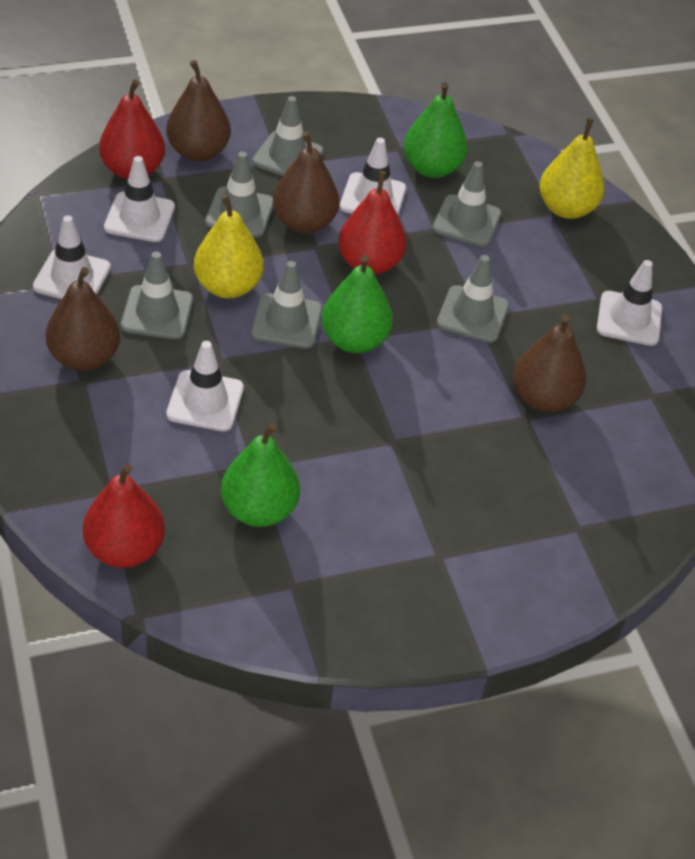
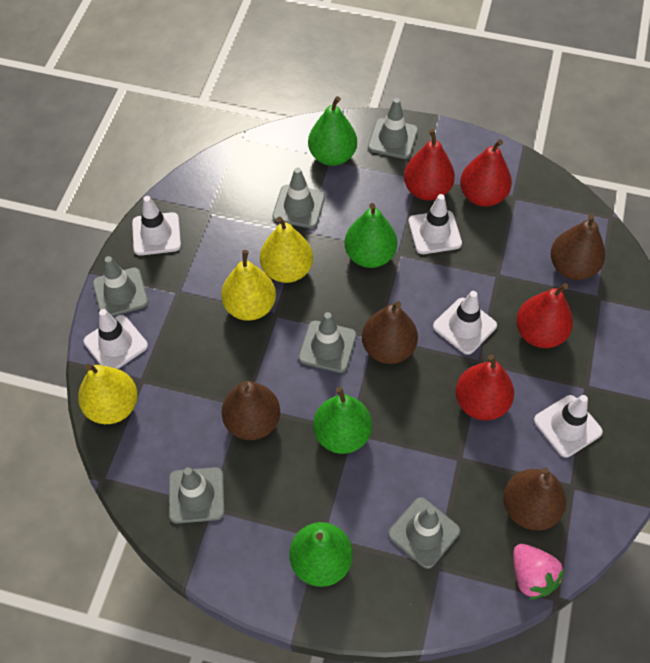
green pear: 3 -> 4
pink strawberry: 0 -> 1
red pear: 3 -> 4
yellow pear: 2 -> 3

